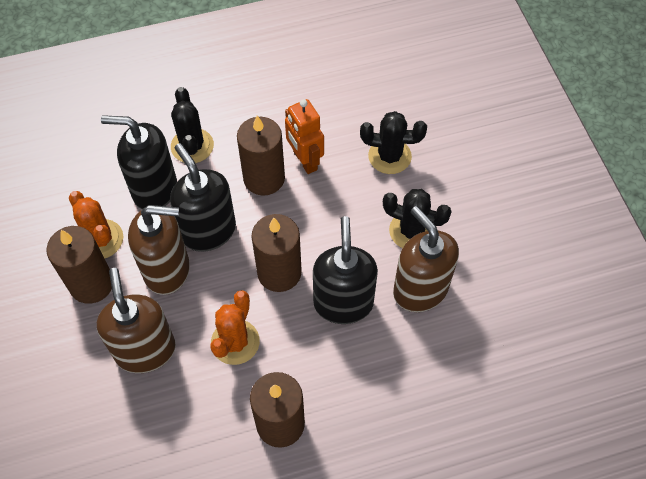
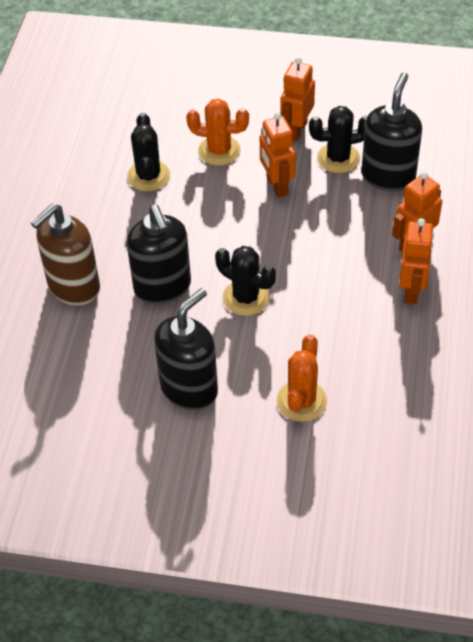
brown candle: 4 -> 0
brown soap dispenser: 3 -> 1
orange robot: 1 -> 4

